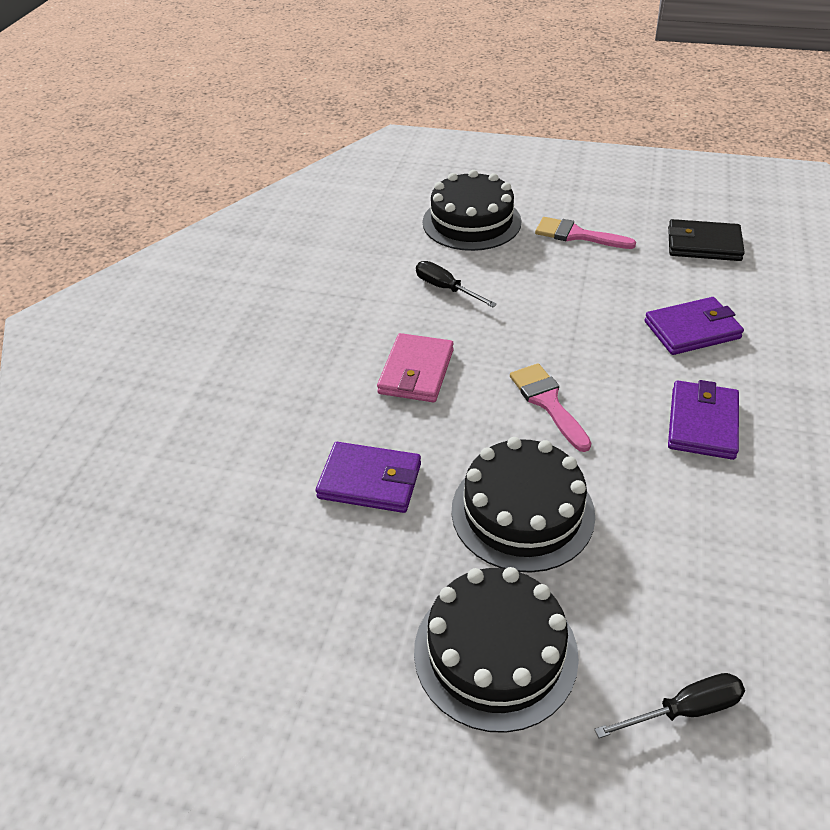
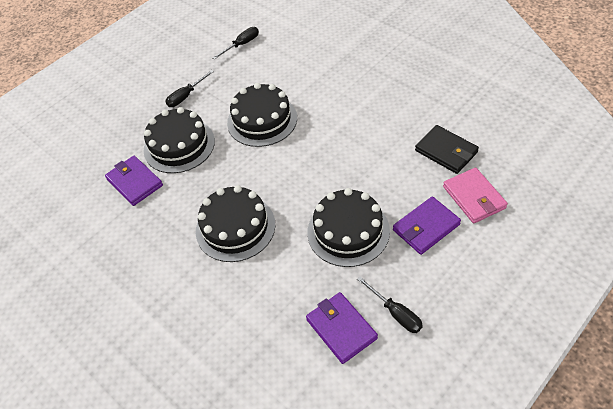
black cake: 3 -> 4
black screwdriver: 2 -> 3
pink brush: 2 -> 0

